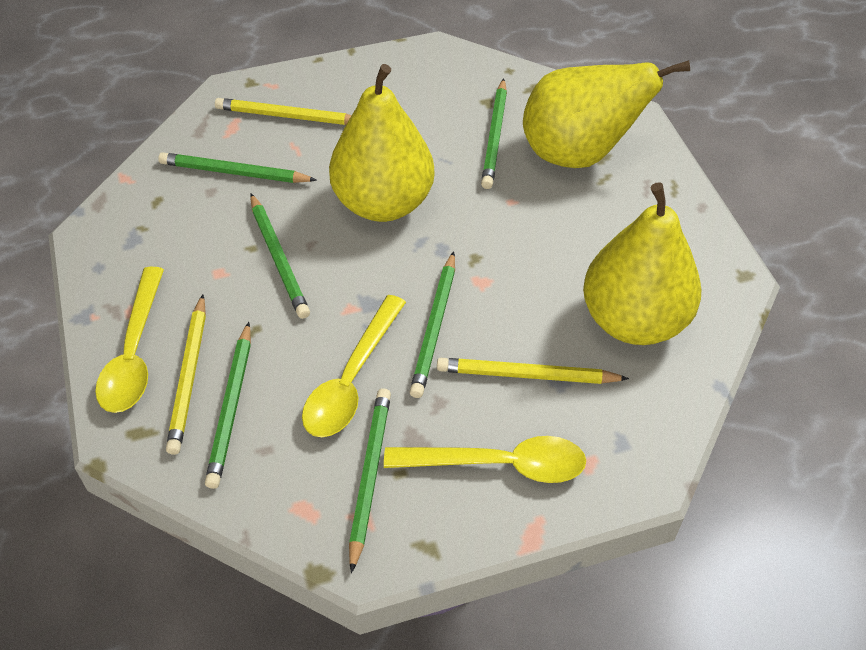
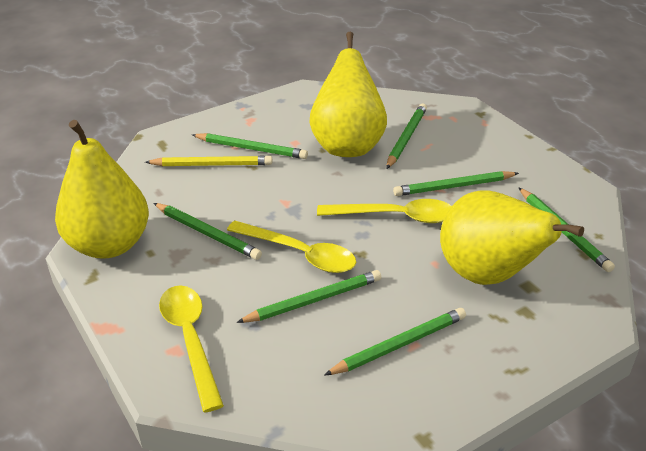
green pencil: 6 -> 7
yellow pencil: 3 -> 1

